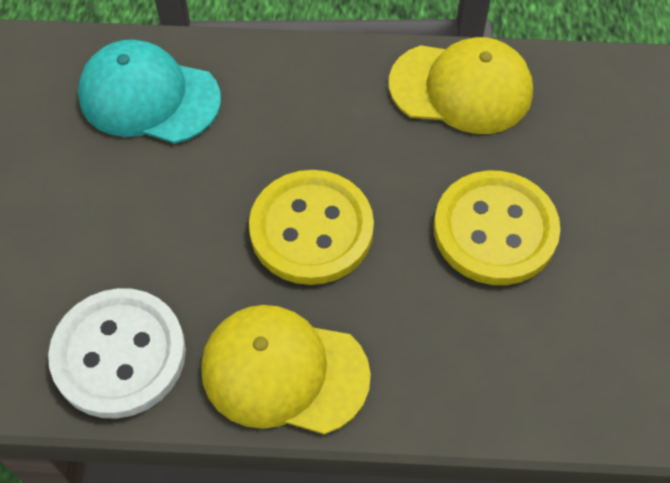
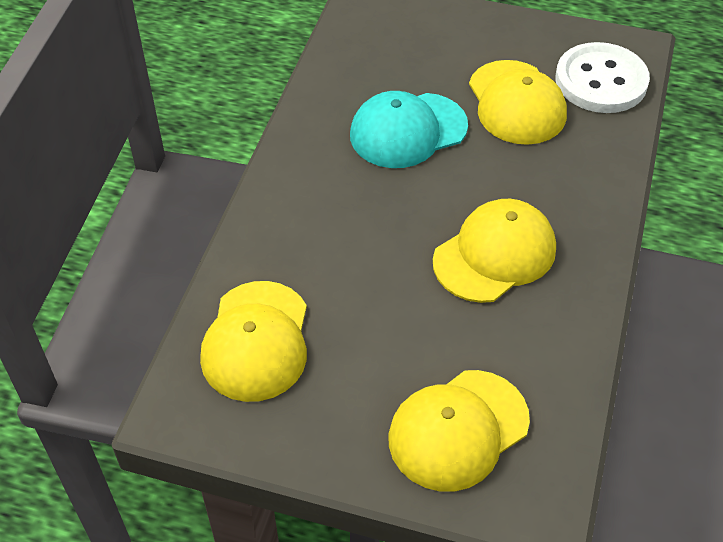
yellow button: 2 -> 0
yellow cap: 2 -> 4

